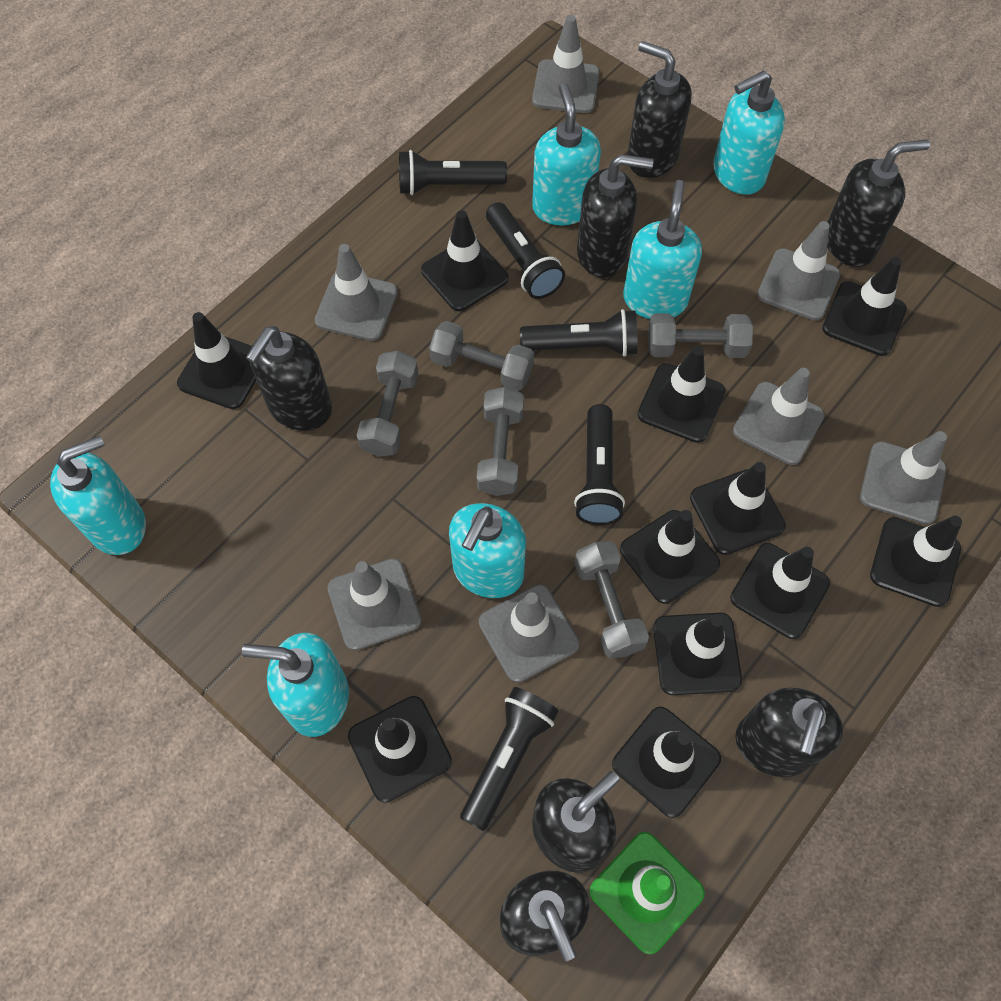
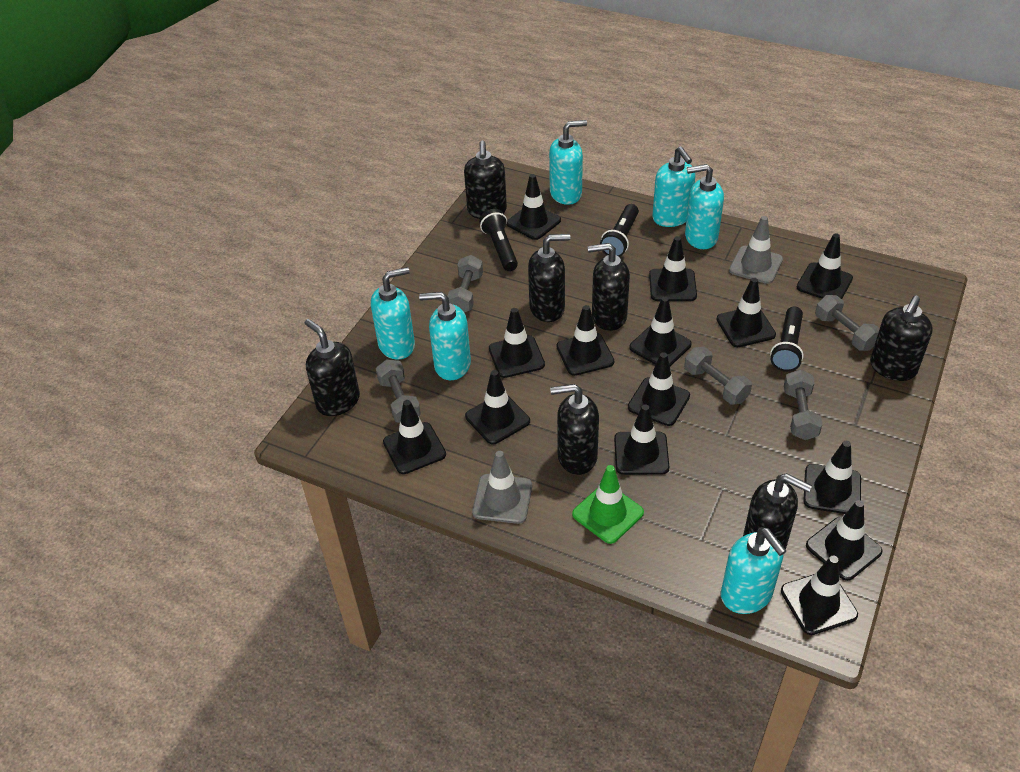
black flashlight: 5 -> 3
black traffic cone: 11 -> 14
grey traffic cone: 7 -> 2

